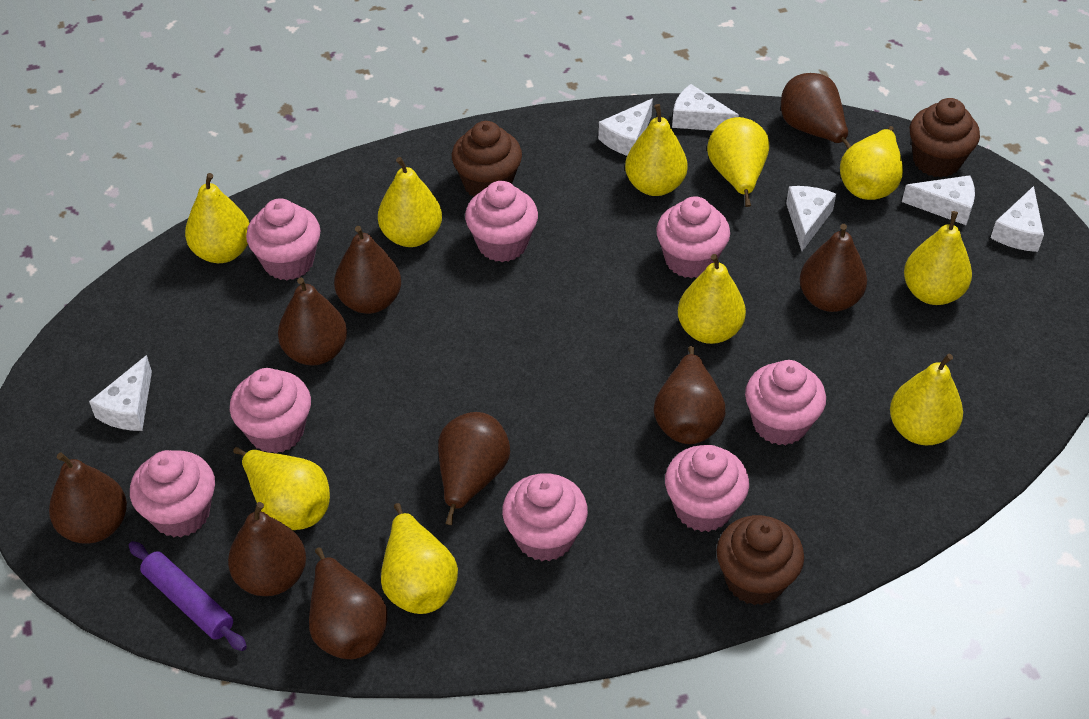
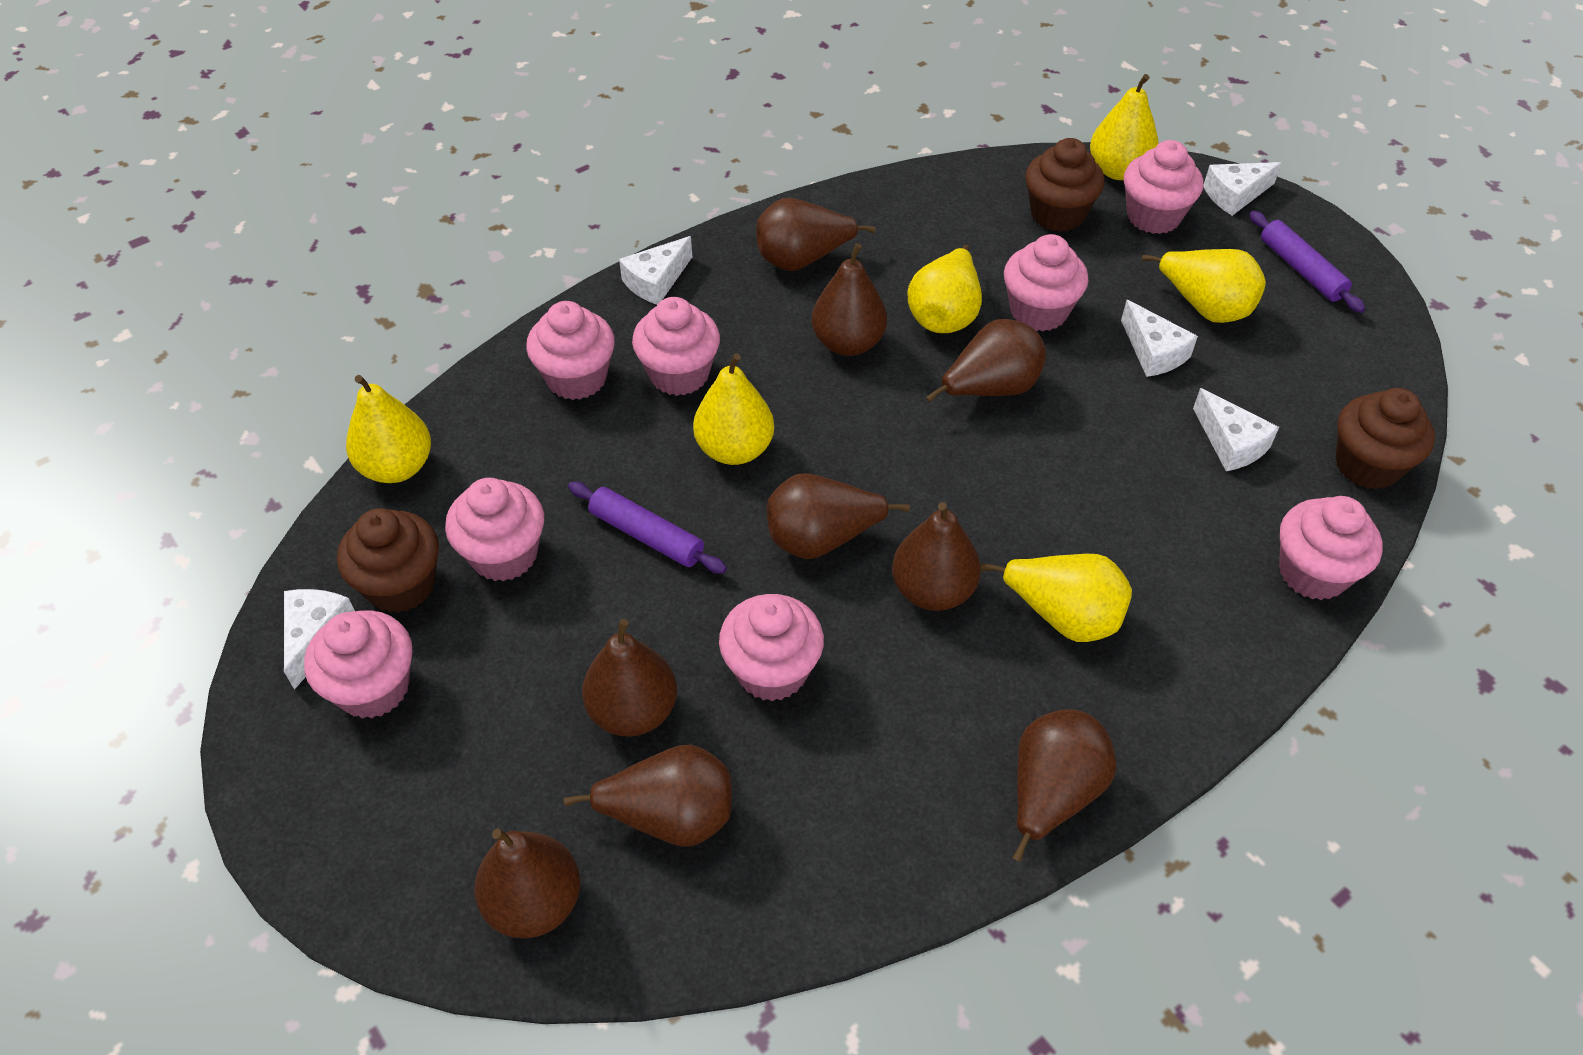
purple rolling pin: 1 -> 2
white cheese: 6 -> 5
yellow pear: 10 -> 6

